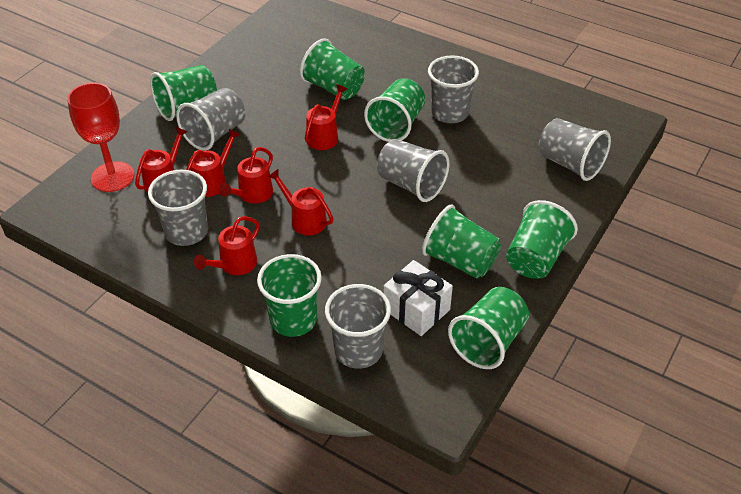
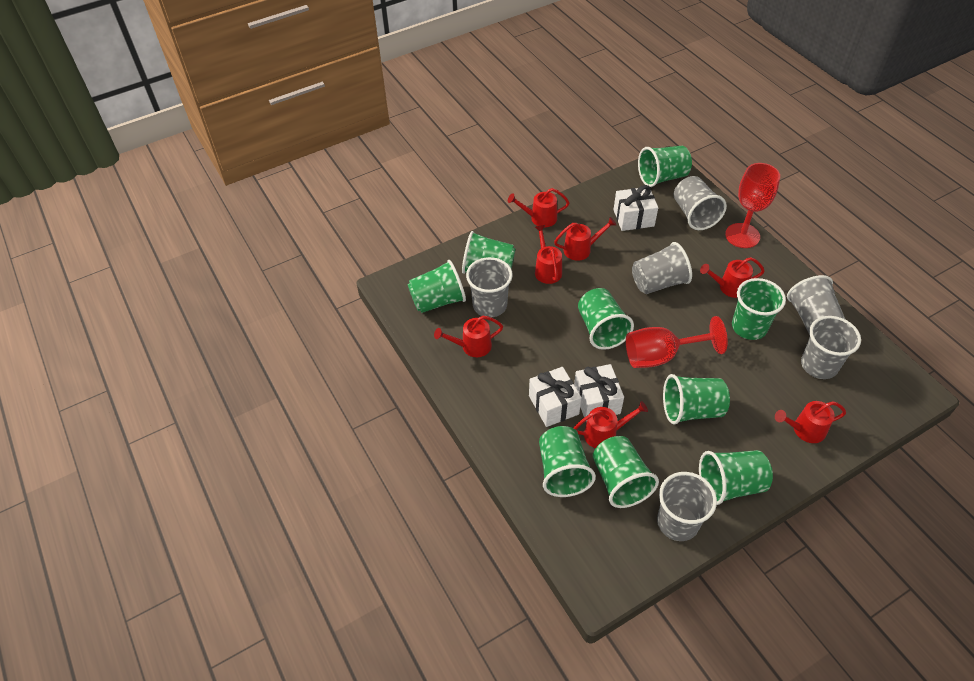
green cup: 7 -> 9
red goblet: 1 -> 2
red watering can: 6 -> 7
white gift: 1 -> 3

